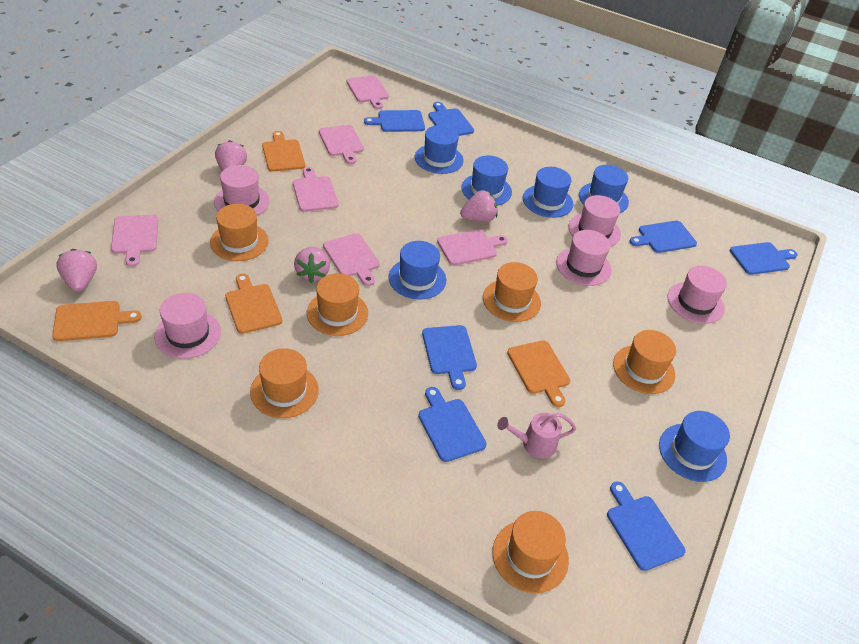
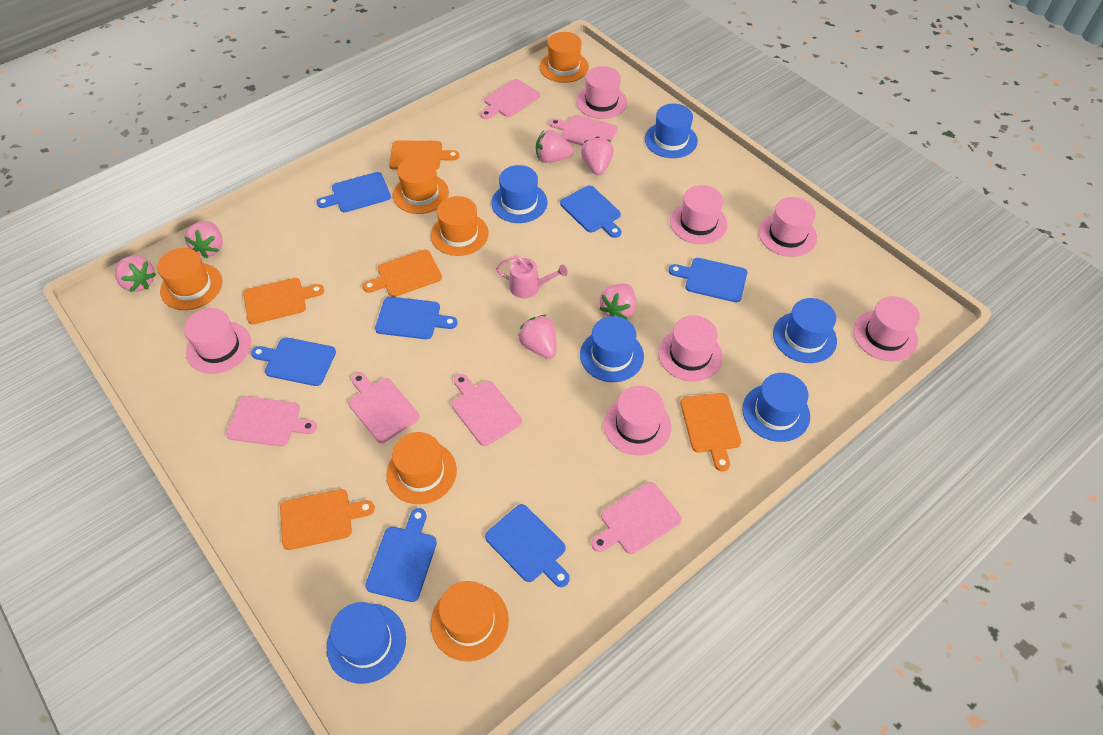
orange cutting board: 4 -> 5
pink hat: 5 -> 7
pink strawberry: 4 -> 6

